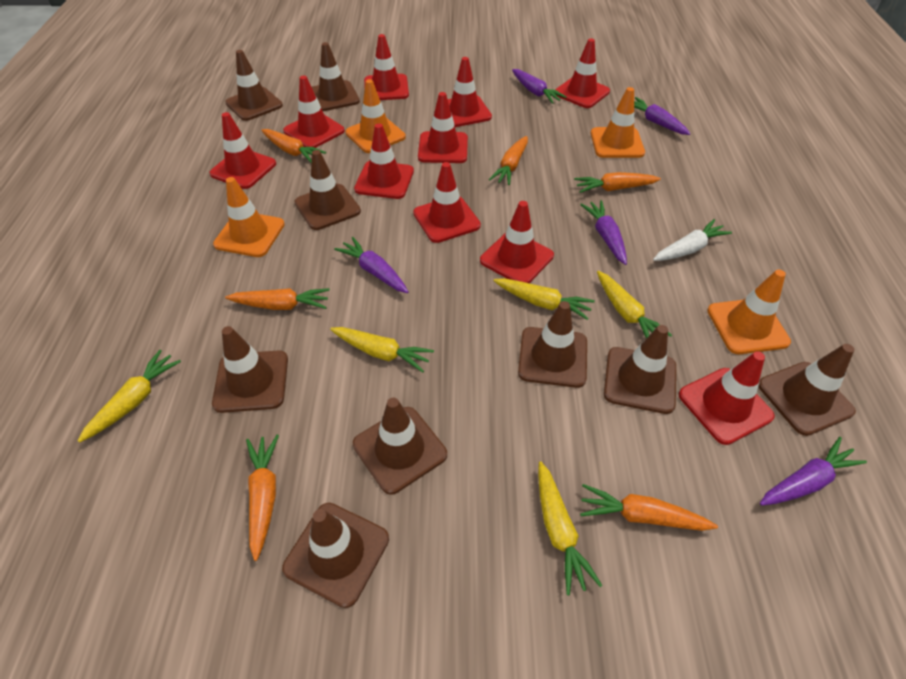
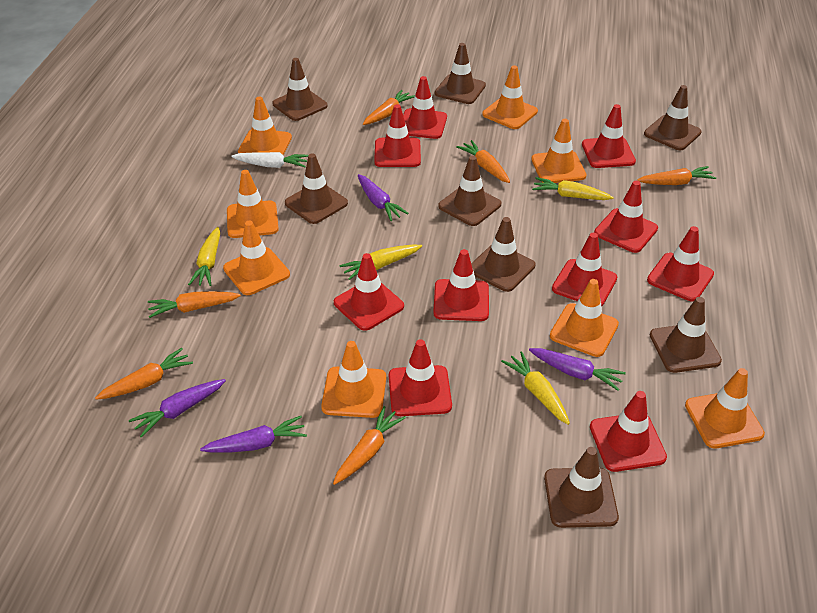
brown traffic cone: 9 -> 8
orange traffic cone: 4 -> 8
purple carrot: 5 -> 4
yellow carrot: 5 -> 4

